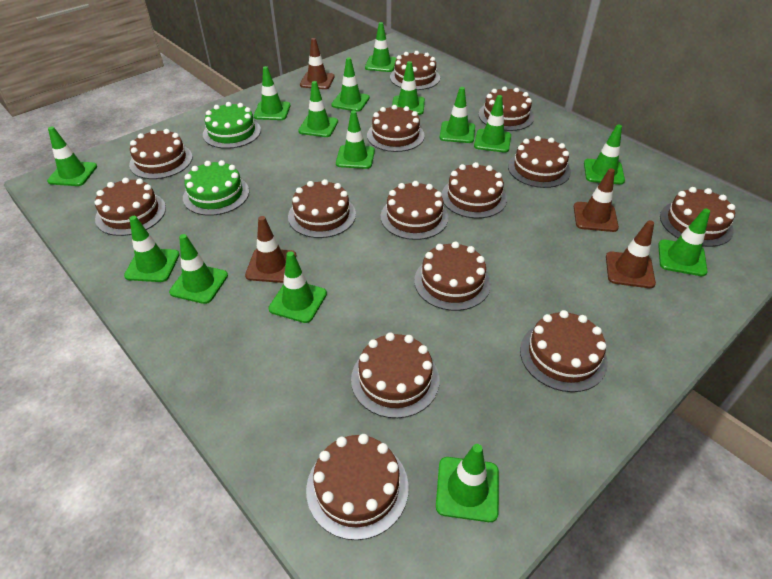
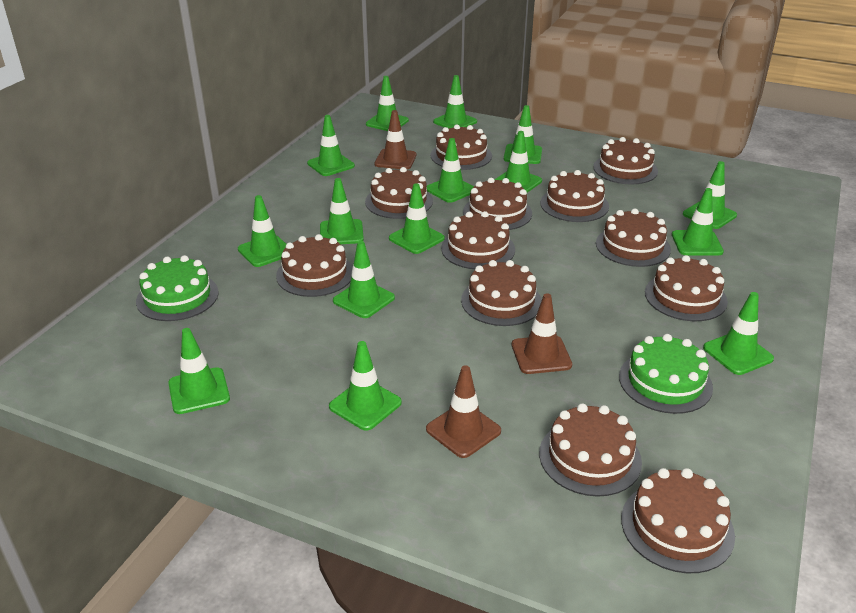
brown cake: 14 -> 12
brown traffic cone: 4 -> 3

